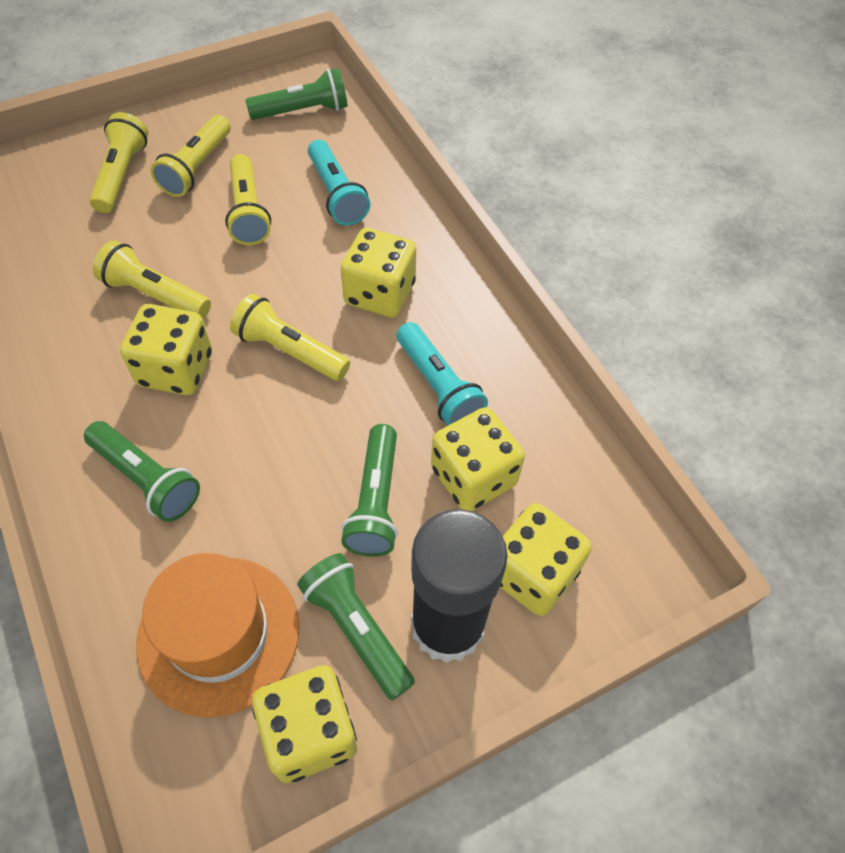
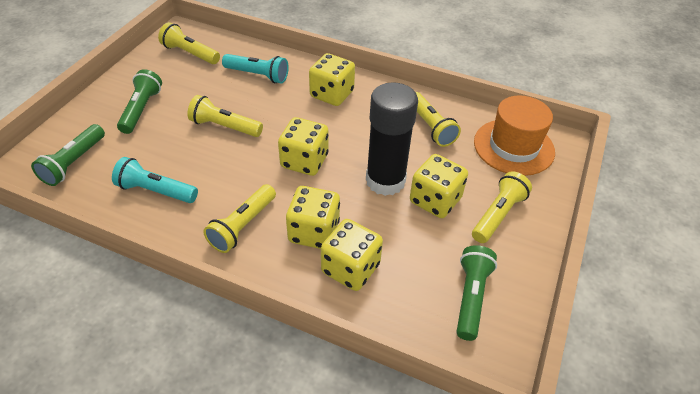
green flashlight: 4 -> 3

